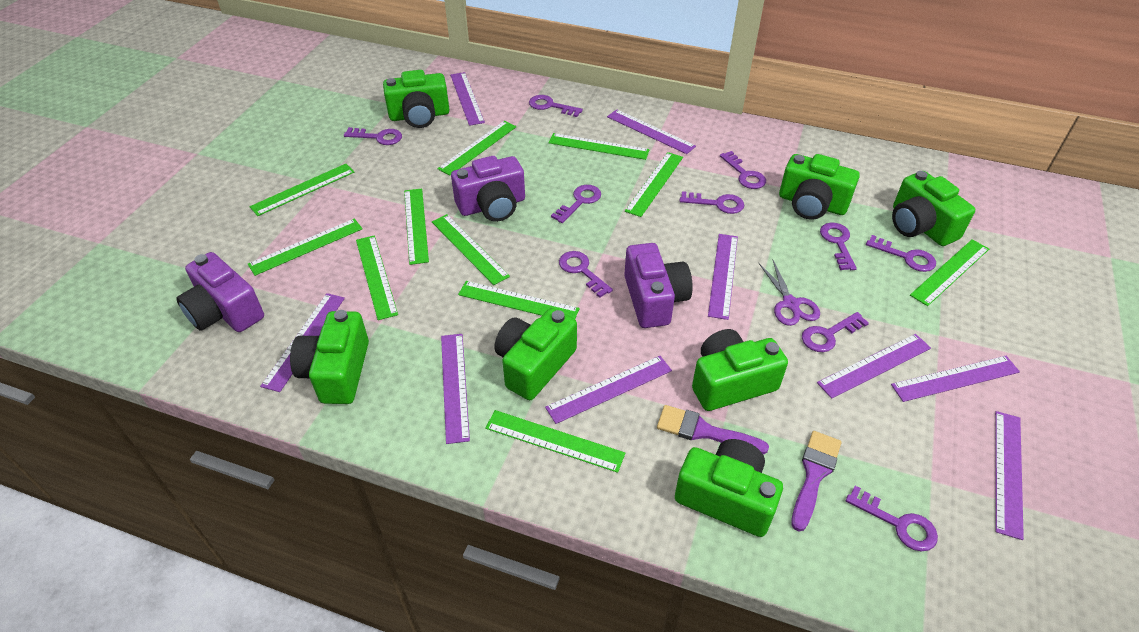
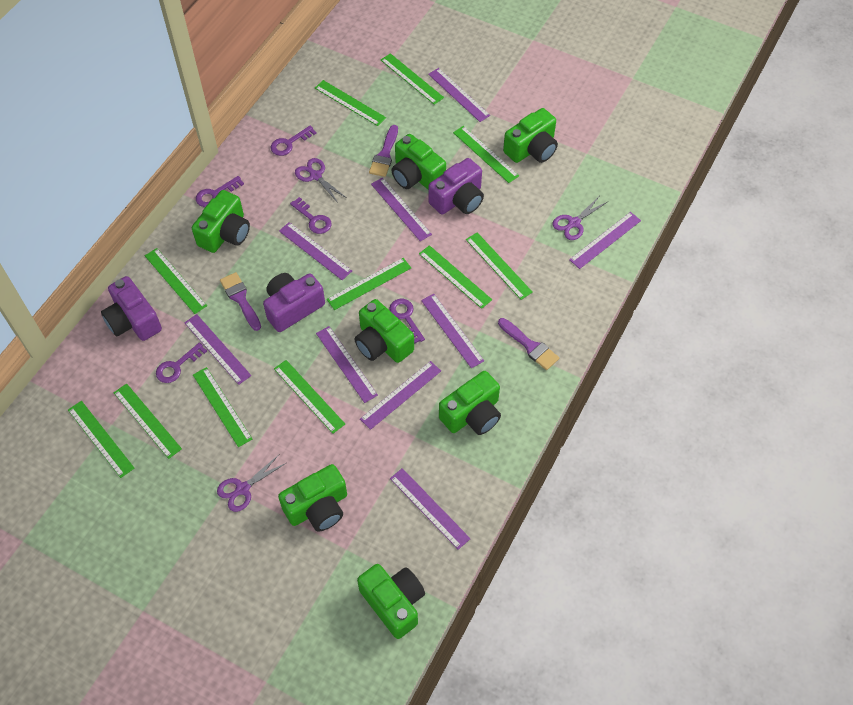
purple brush: 2 -> 3
purple key: 10 -> 5
purple scissors: 1 -> 3

